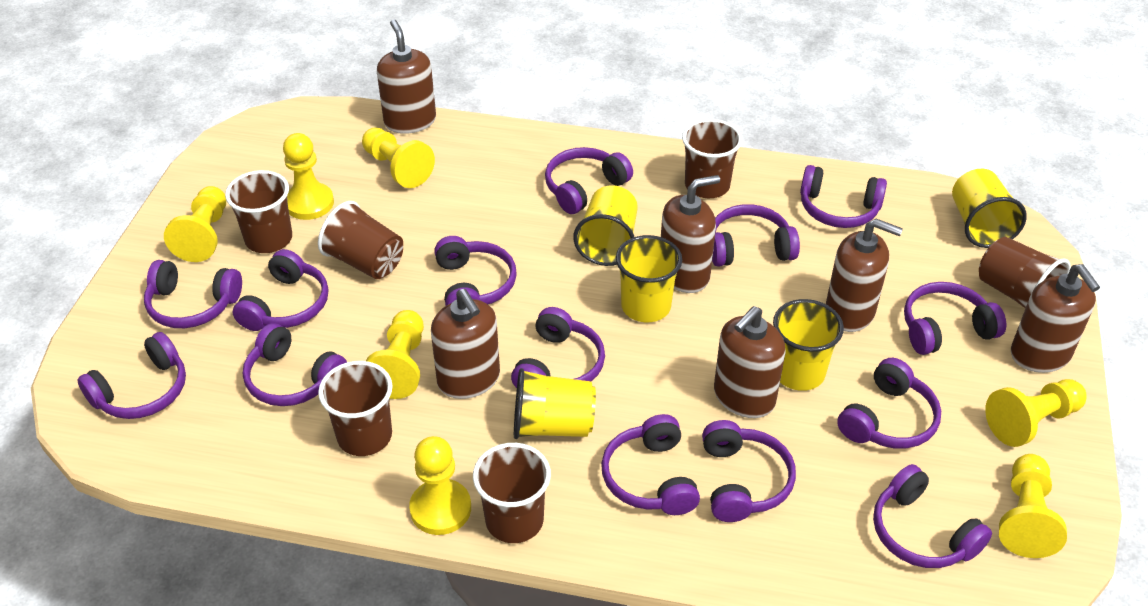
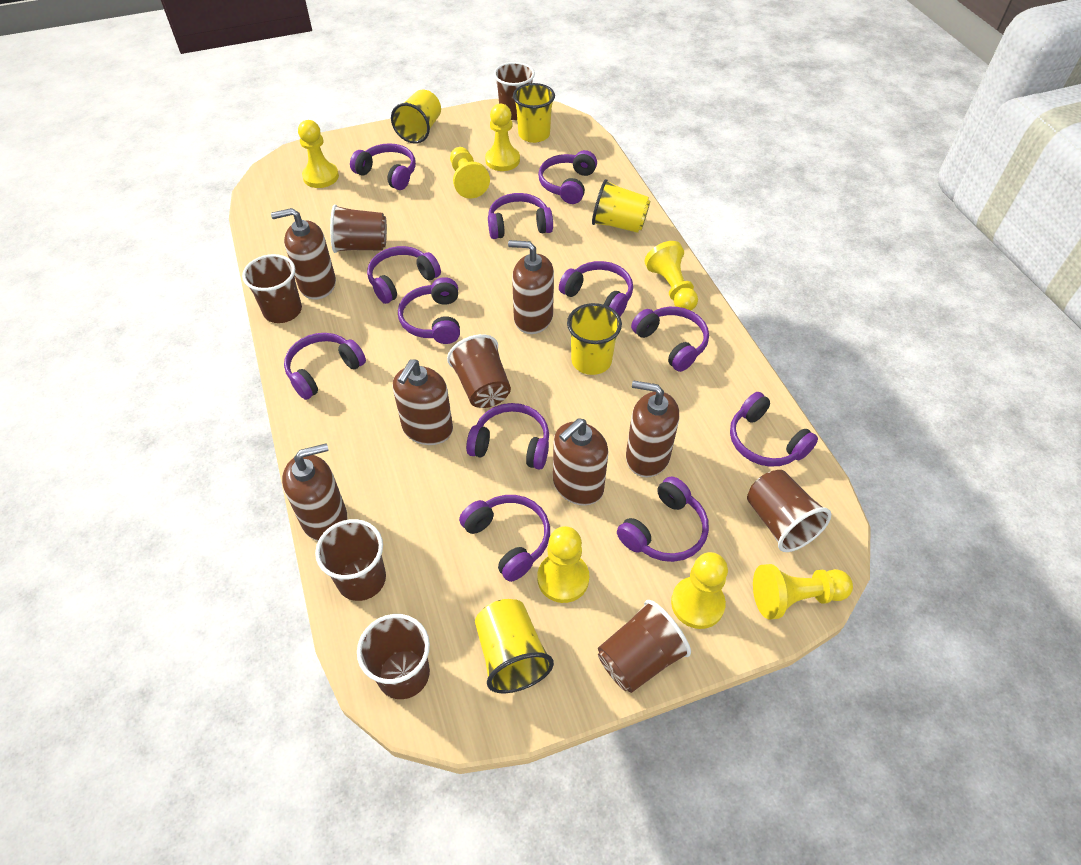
brown cup: 6 -> 8
purple headphones: 14 -> 12

